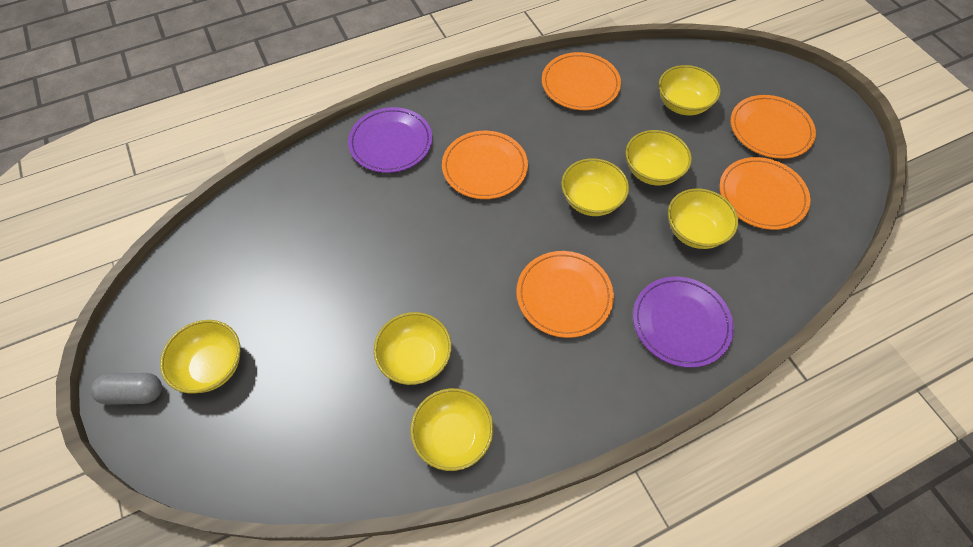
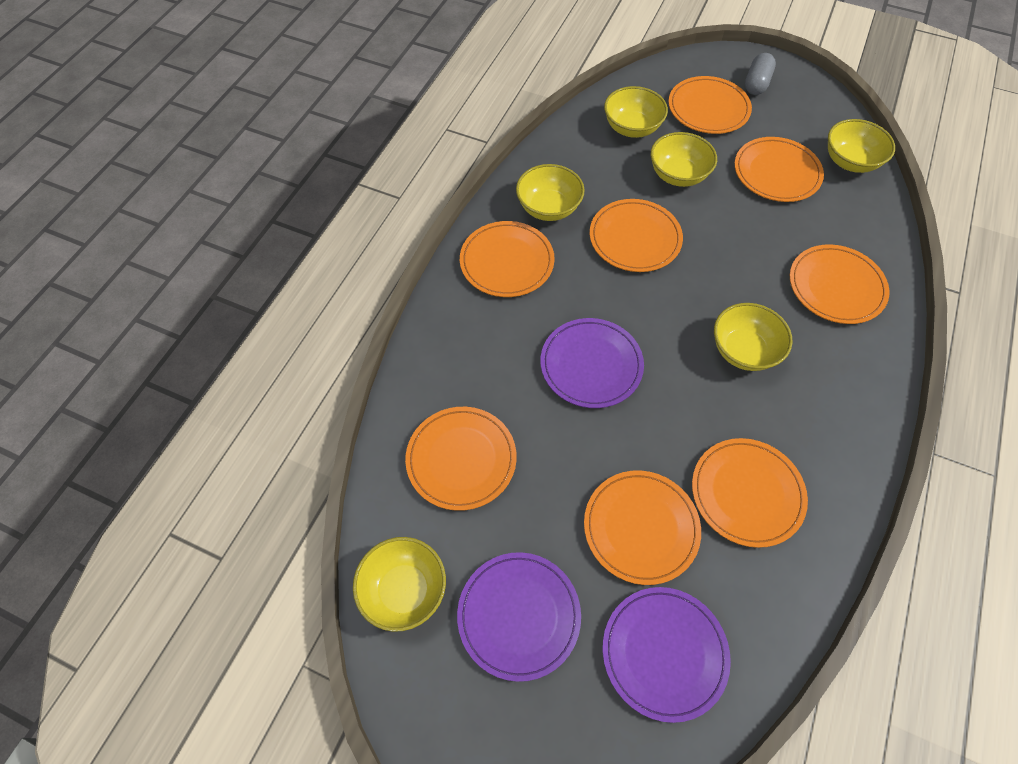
orange plate: 5 -> 8
purple plate: 2 -> 3
yellow bowl: 7 -> 6

